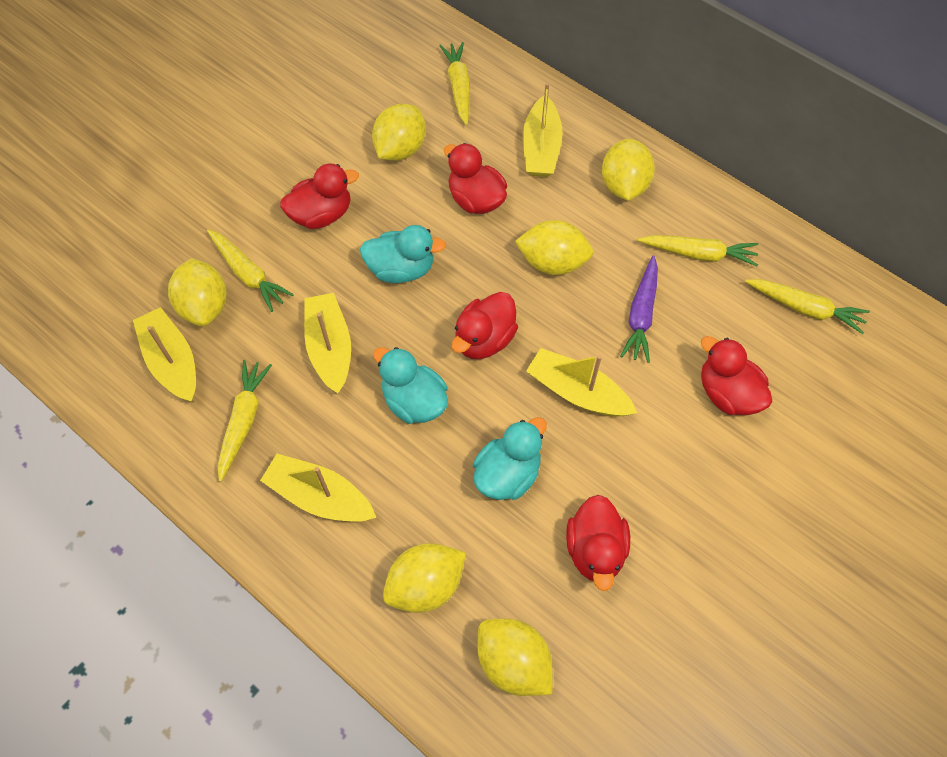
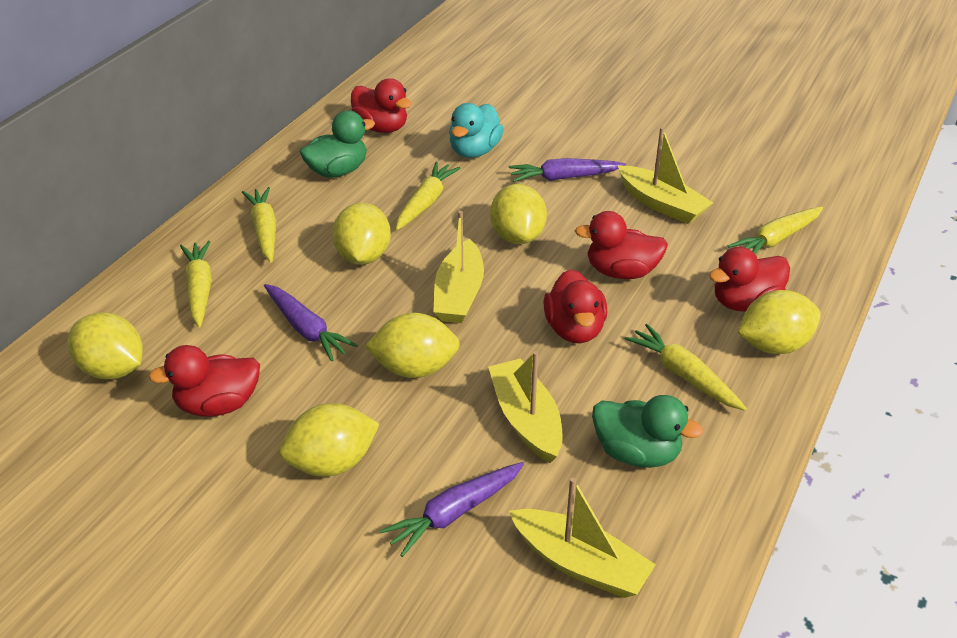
green duck: 0 -> 2
purple carrot: 1 -> 3
turquoise duck: 3 -> 1
yellow boat: 5 -> 4

